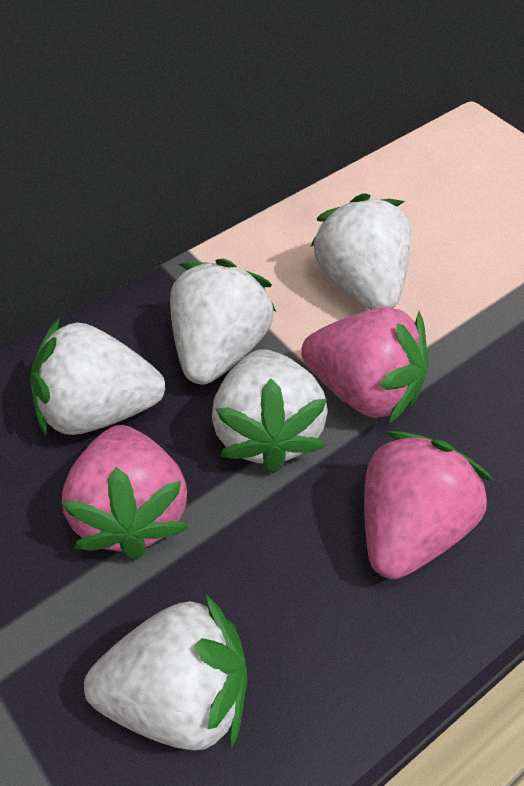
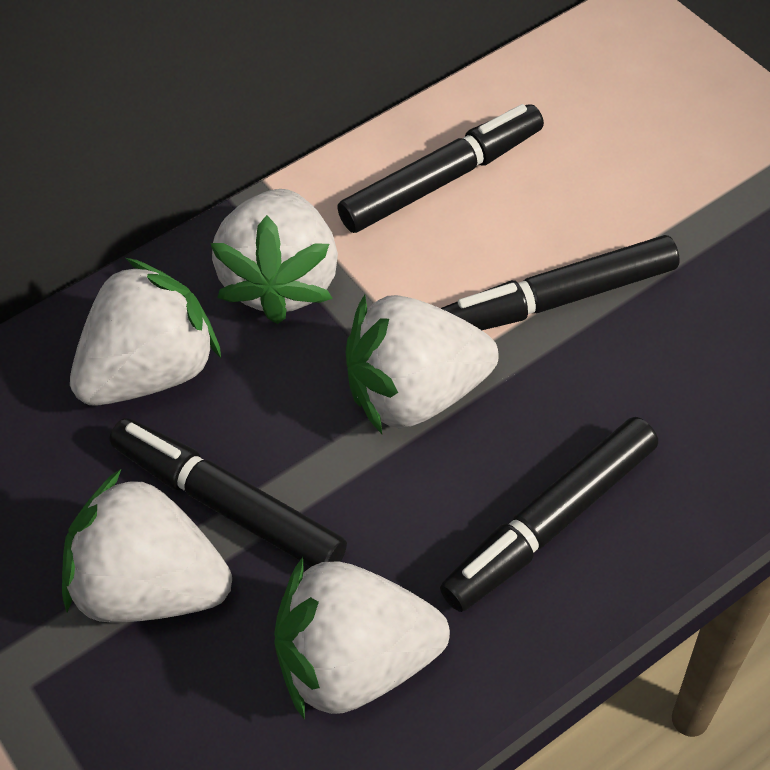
black marker: 0 -> 4
pink strawberry: 3 -> 0

